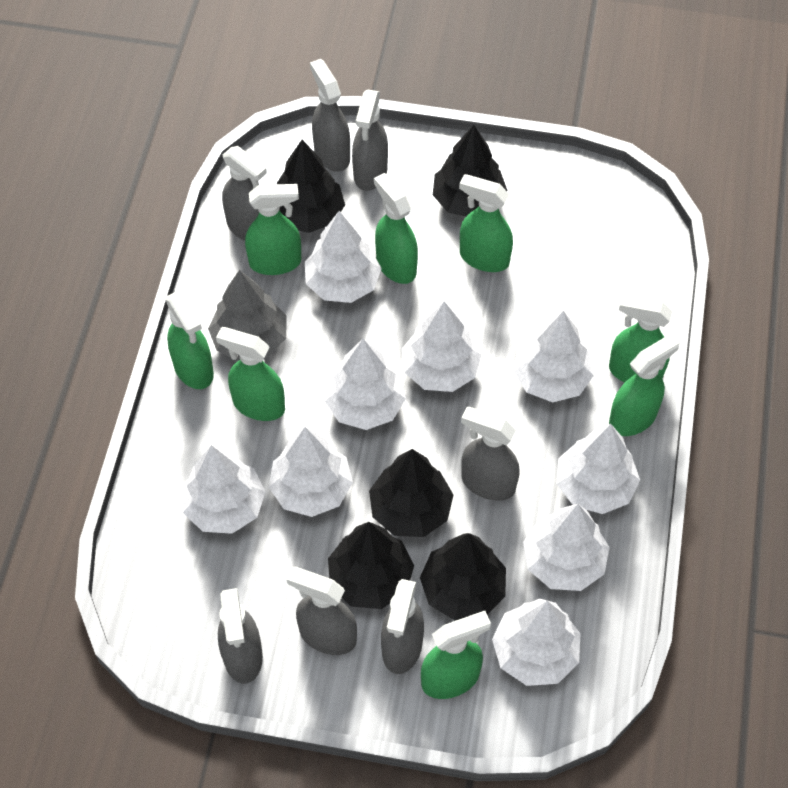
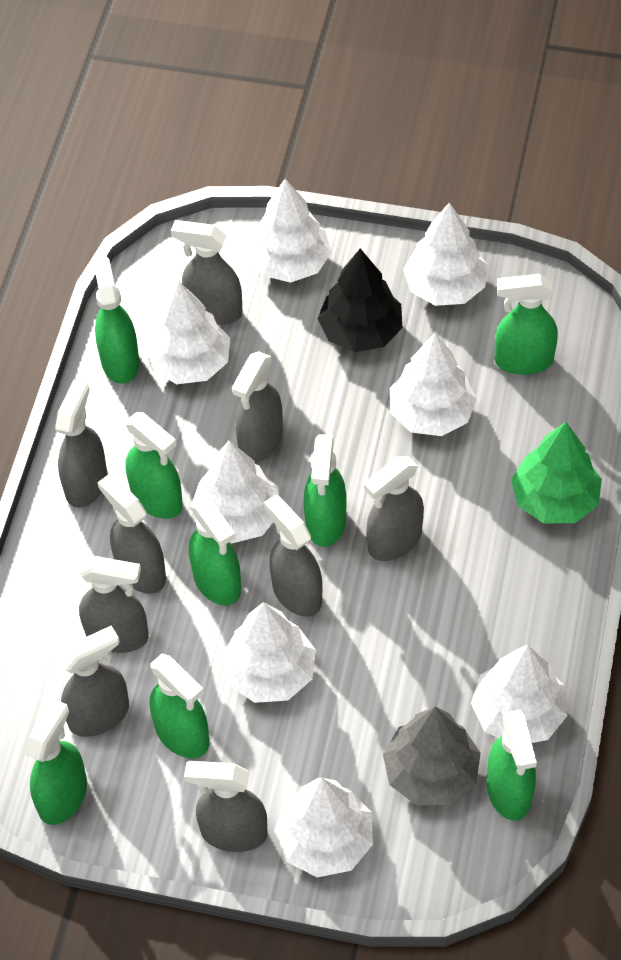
black tree: 5 -> 1
green tree: 0 -> 1
grey spray bottle: 7 -> 9
white tree: 9 -> 8

